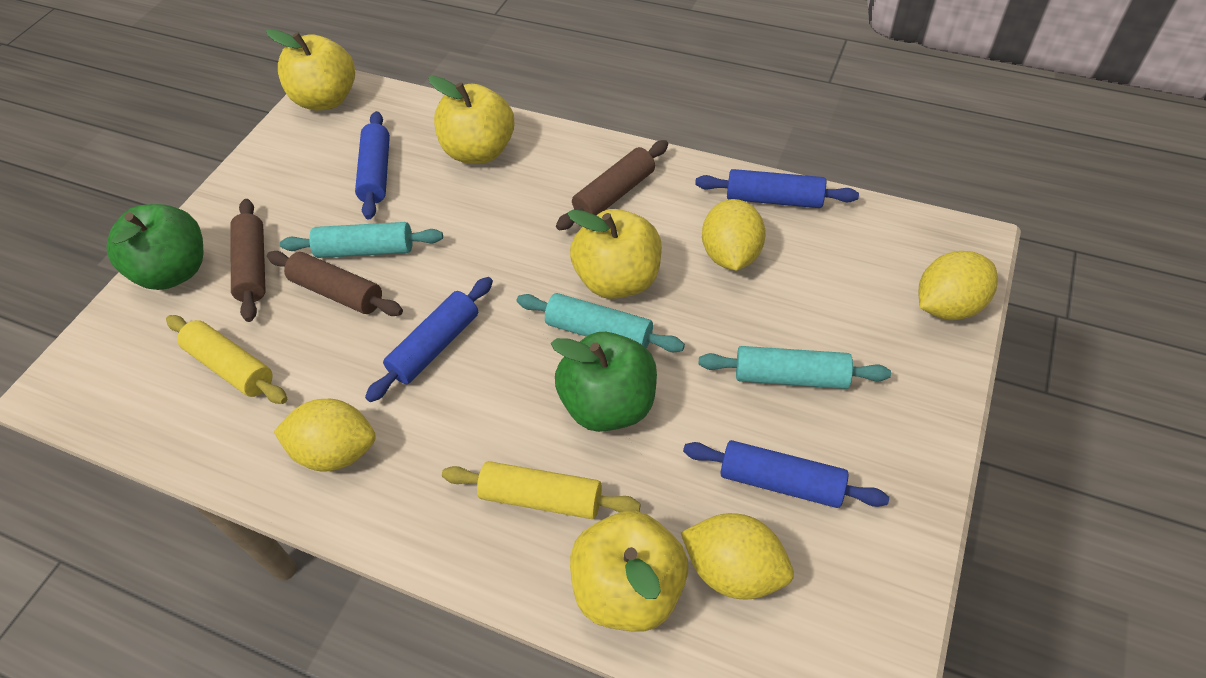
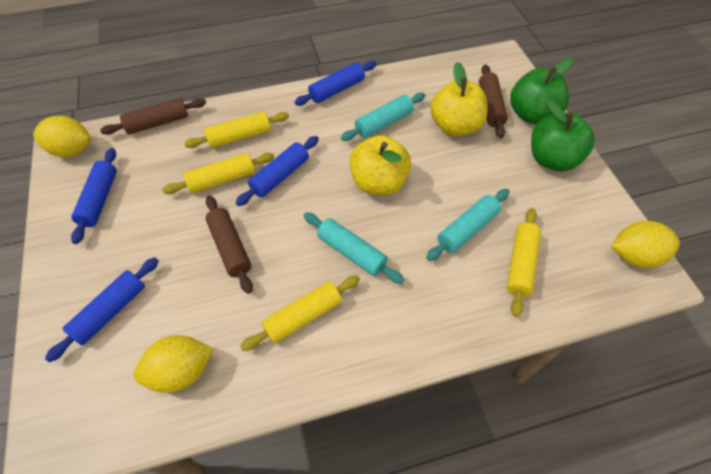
yellow apple: 4 -> 2
yellow lemon: 4 -> 3
yellow rolling pin: 2 -> 4

